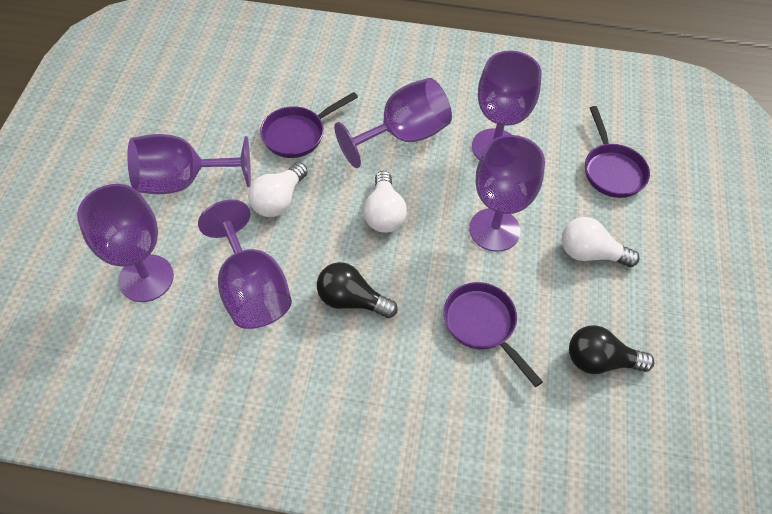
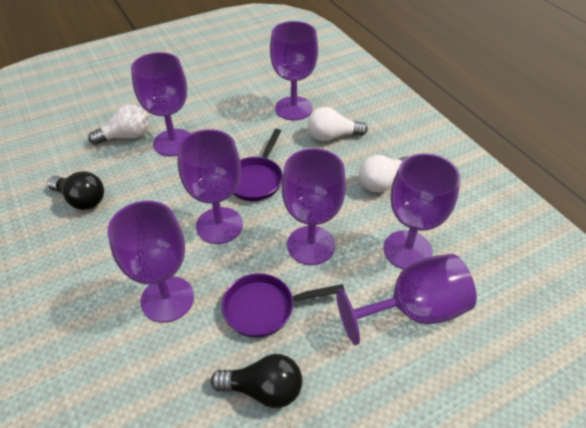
purple goblet: 6 -> 7
purple pan: 3 -> 2

